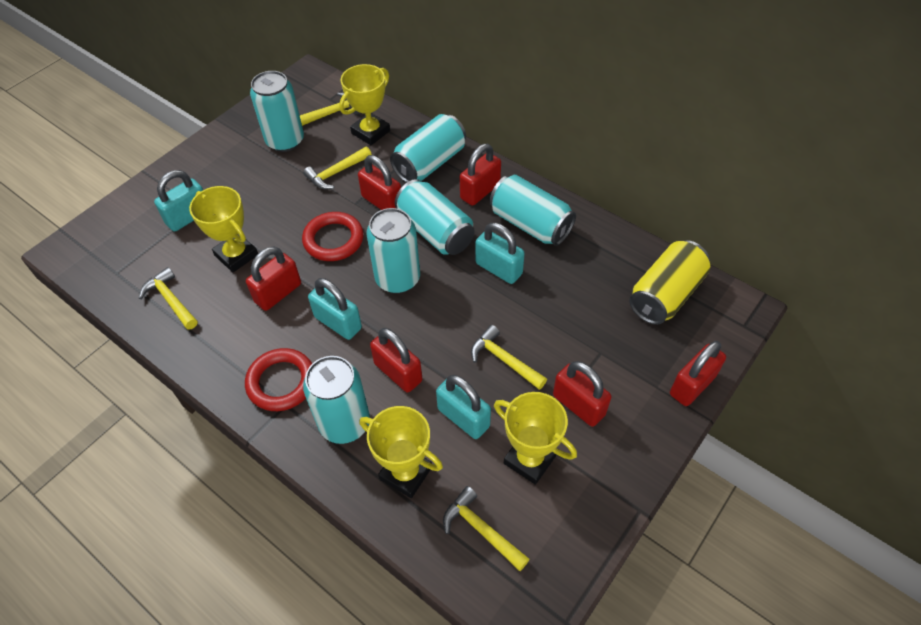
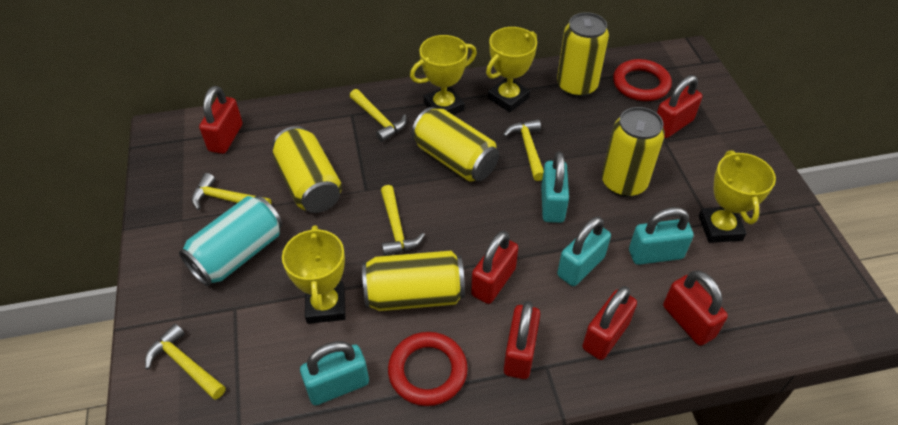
turquoise can: 6 -> 1
yellow can: 1 -> 5

